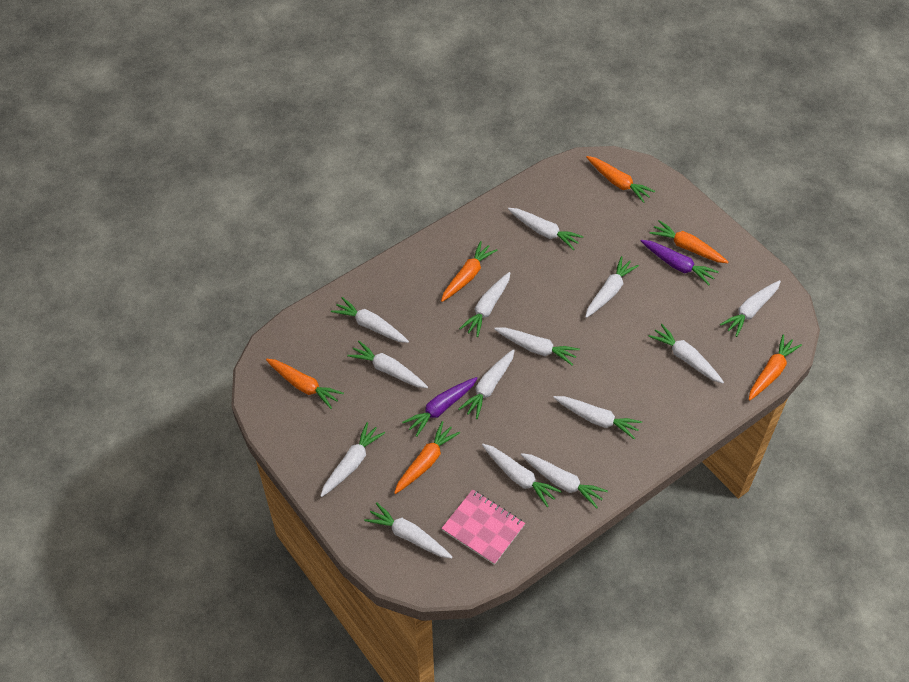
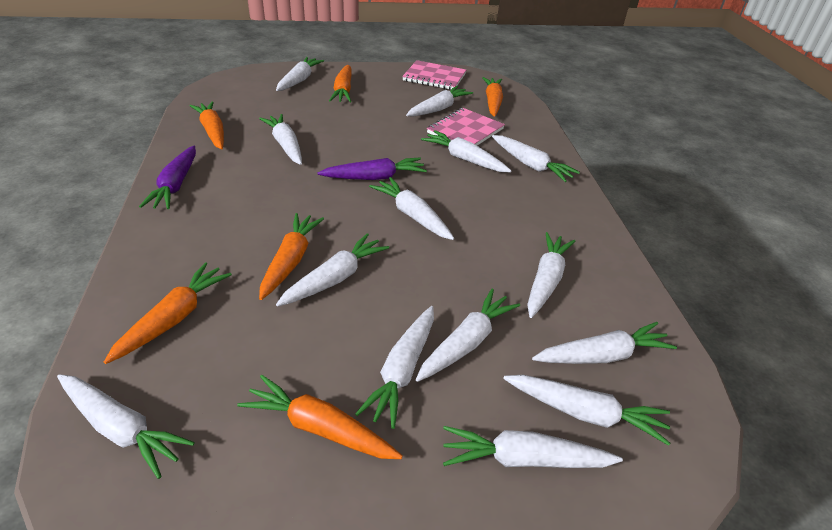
pink notebook: 1 -> 2

